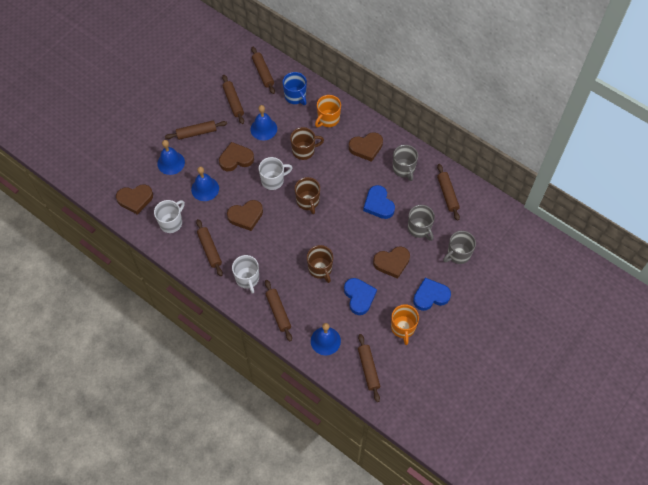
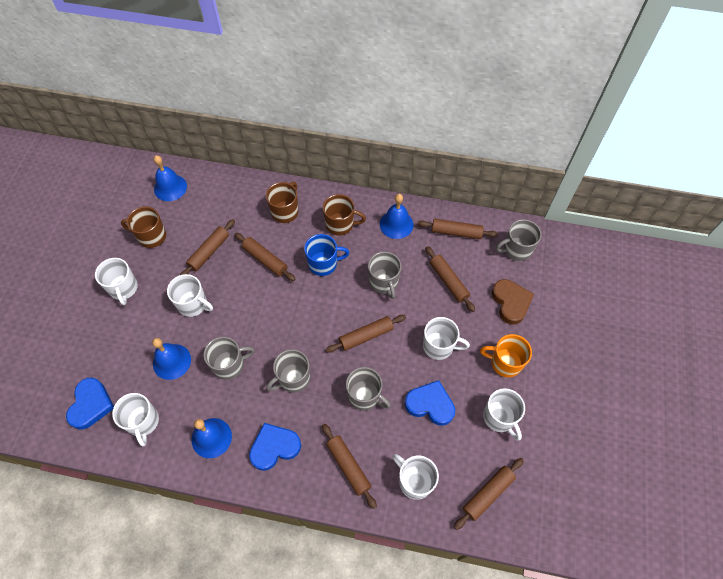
brown heart: 5 -> 1
grey mug: 3 -> 5
orange mug: 2 -> 1
white mug: 3 -> 6

